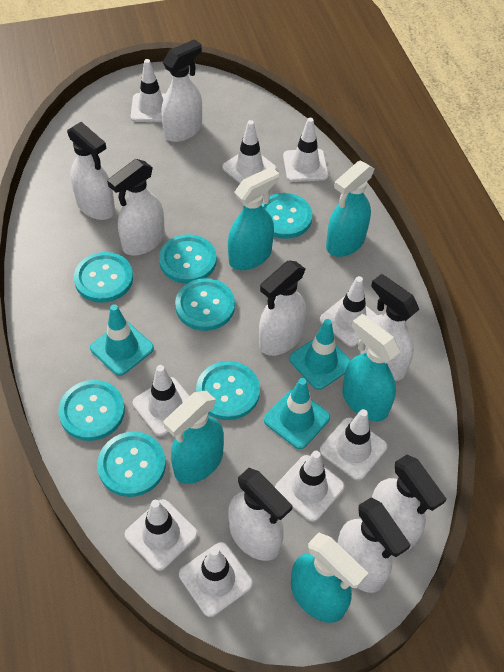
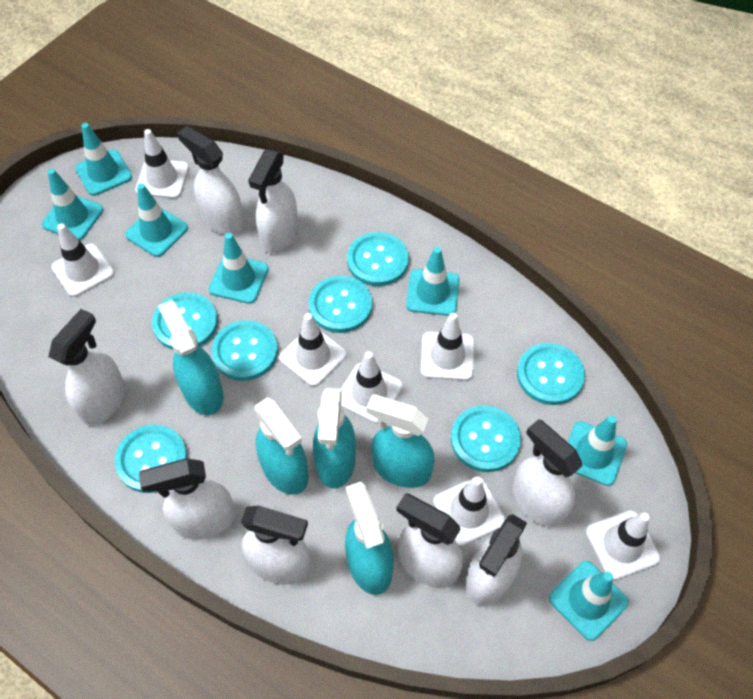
turquoise traffic cone: 3 -> 7
white traffic cone: 9 -> 7

